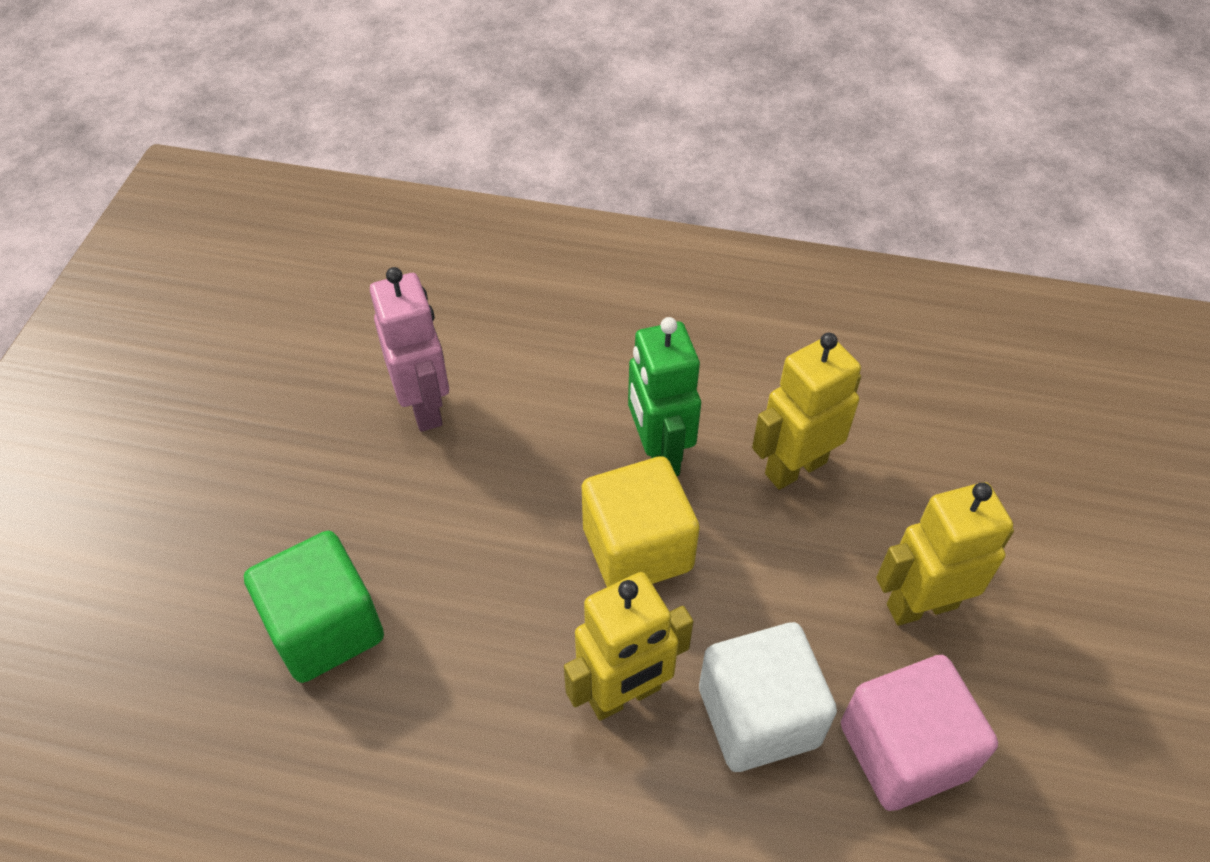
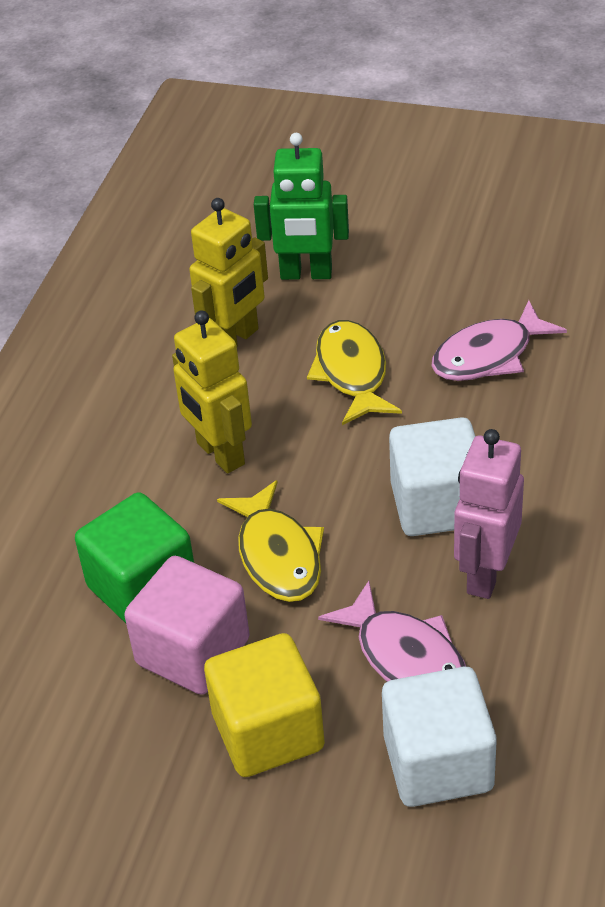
pink fish: 0 -> 2
white cube: 1 -> 2
yellow fish: 0 -> 2
yellow robot: 3 -> 2

